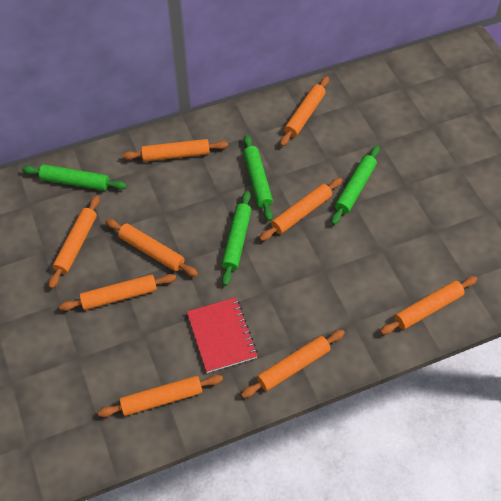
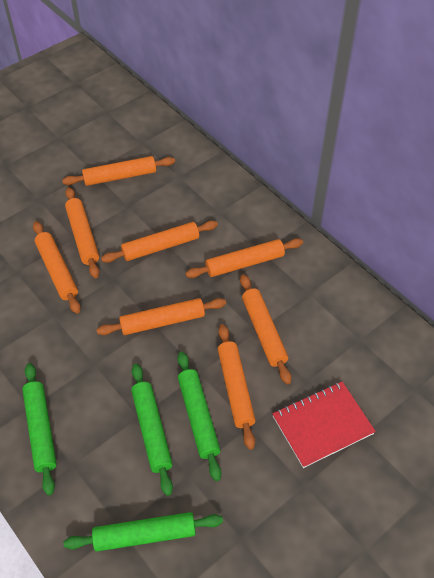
orange rolling pin: 9 -> 8

